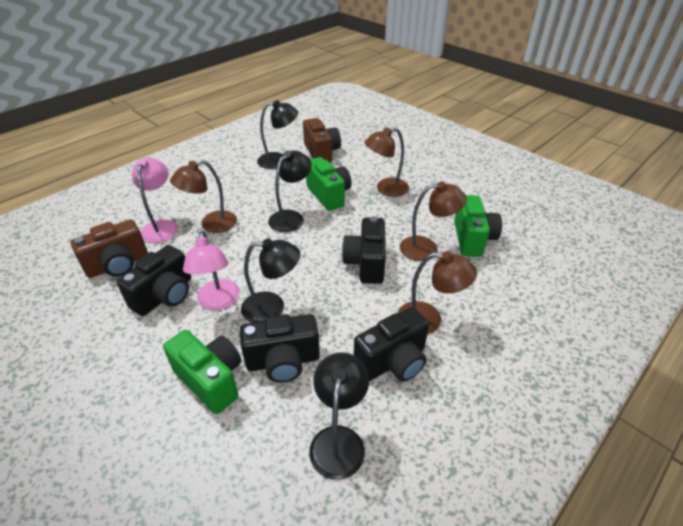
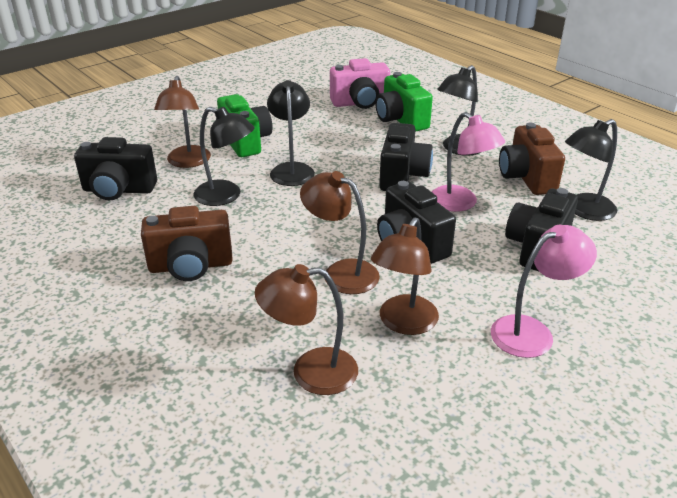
green camera: 3 -> 2
pink camera: 0 -> 1

